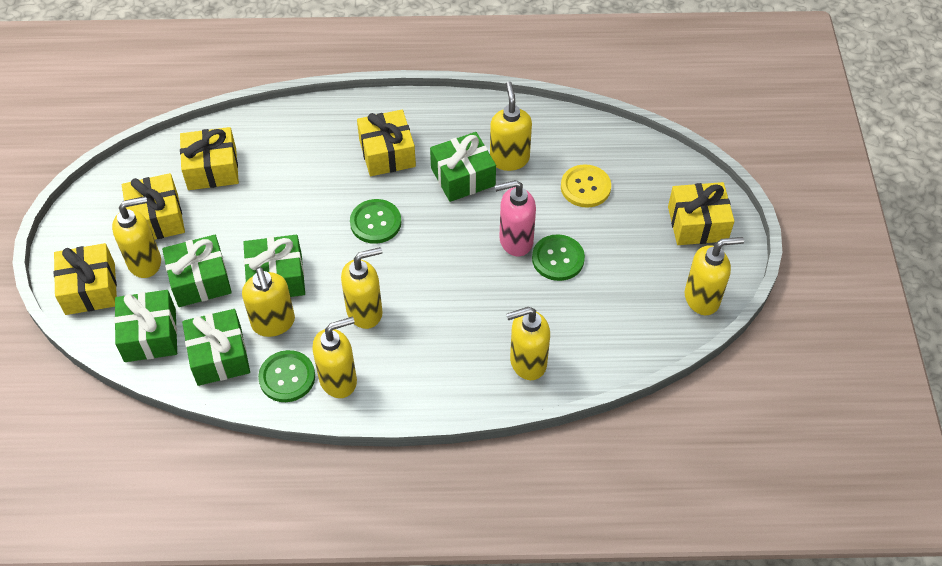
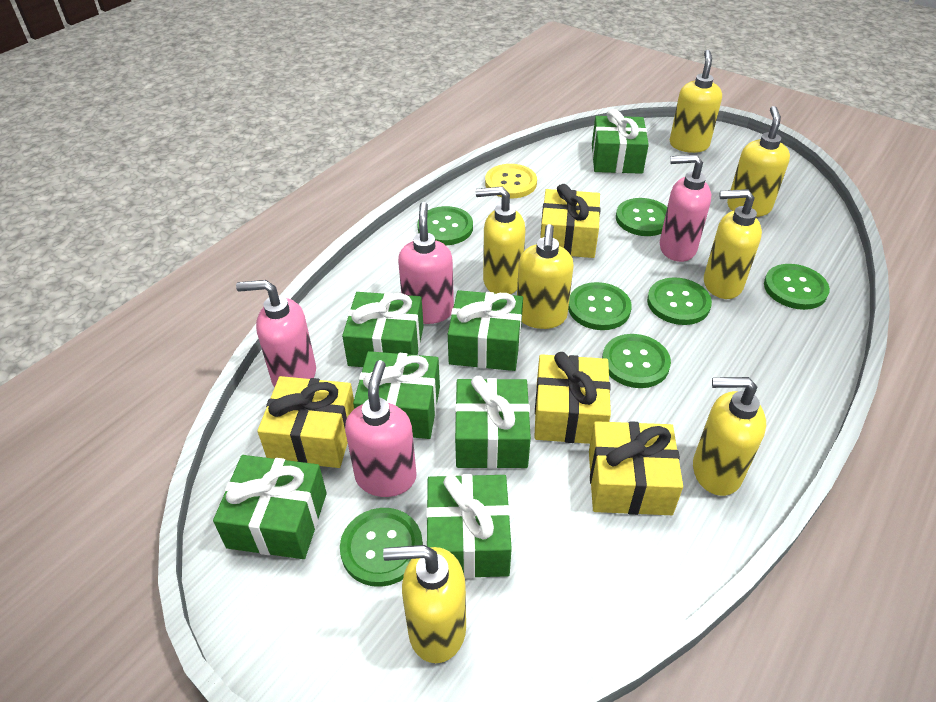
green button: 3 -> 7
green gift: 5 -> 7
pink soap dispenser: 1 -> 4
yellow gift: 5 -> 4

